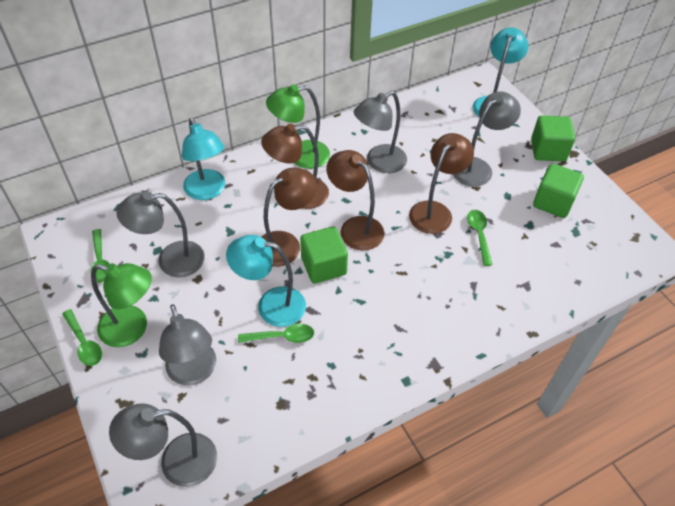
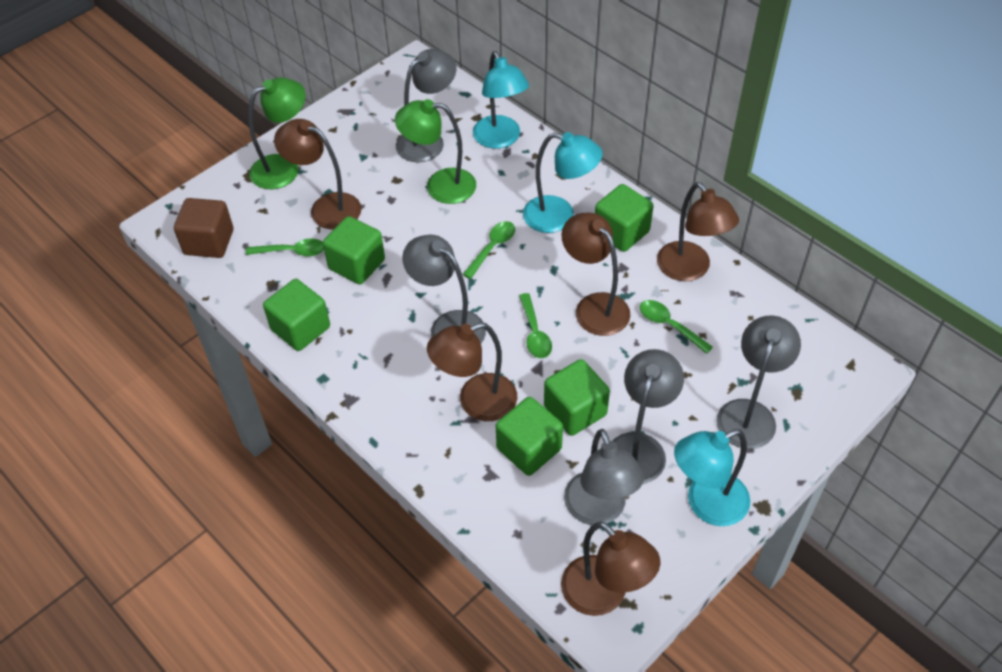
brown cube: 0 -> 1
brown lamp: 4 -> 5
green cube: 3 -> 5

